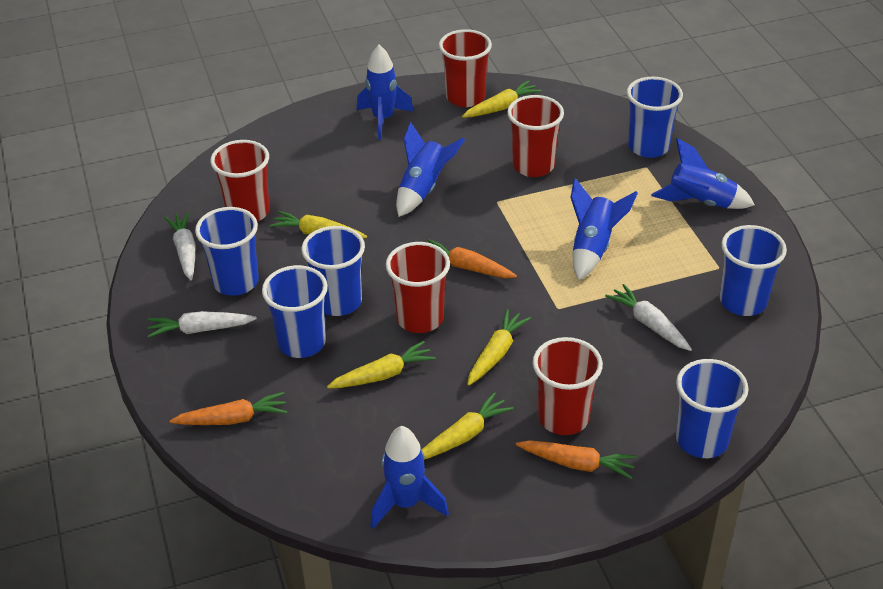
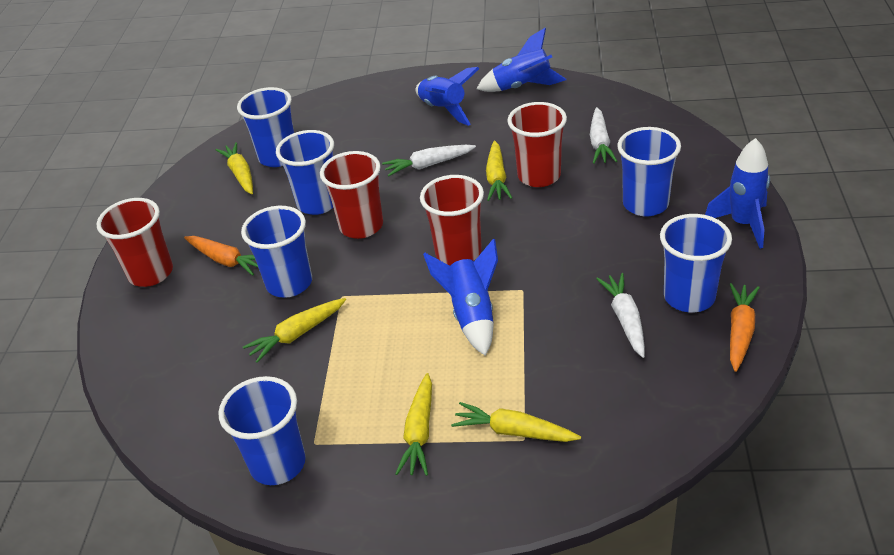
blue rocket: 5 -> 4
orange carrot: 3 -> 2
red cup: 5 -> 4

